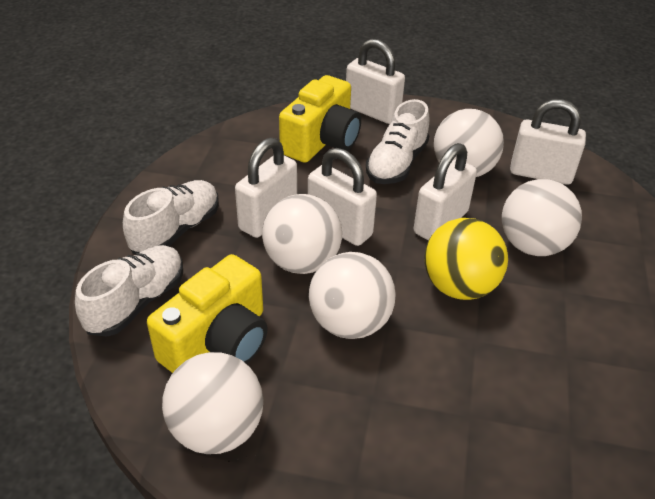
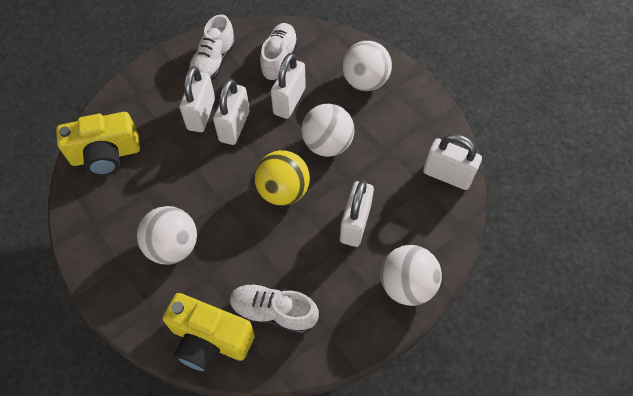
white ball: 5 -> 4

